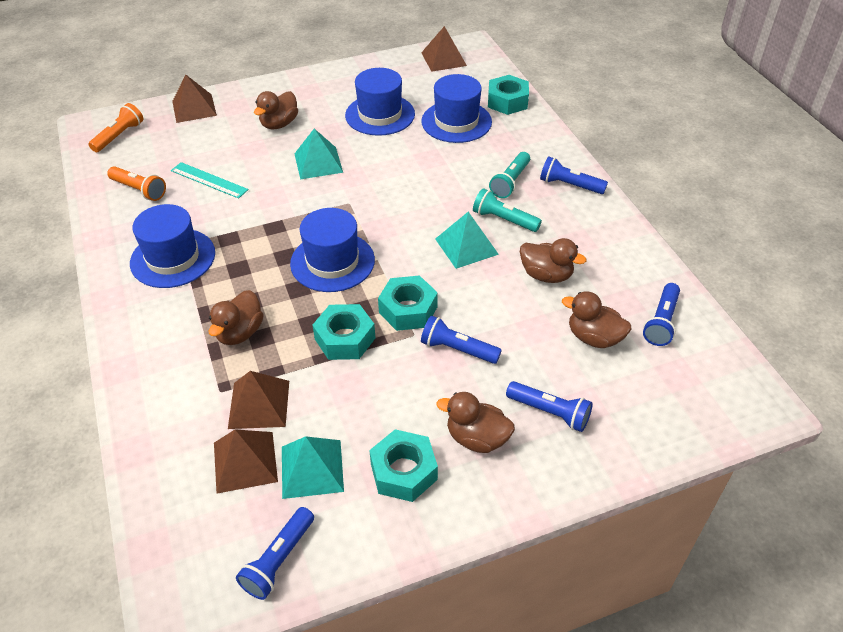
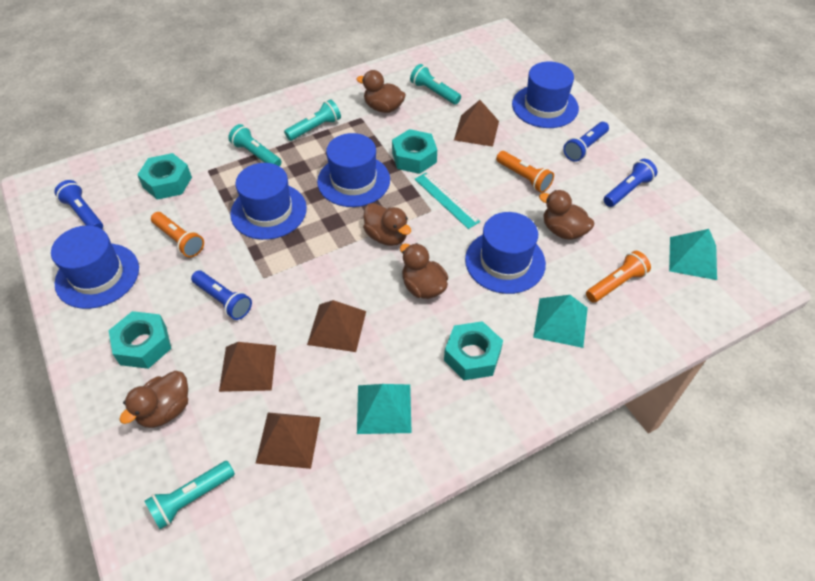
blue flashlight: 5 -> 4
blue hat: 4 -> 5
orange flashlight: 2 -> 3
turquoise flashlight: 2 -> 4

